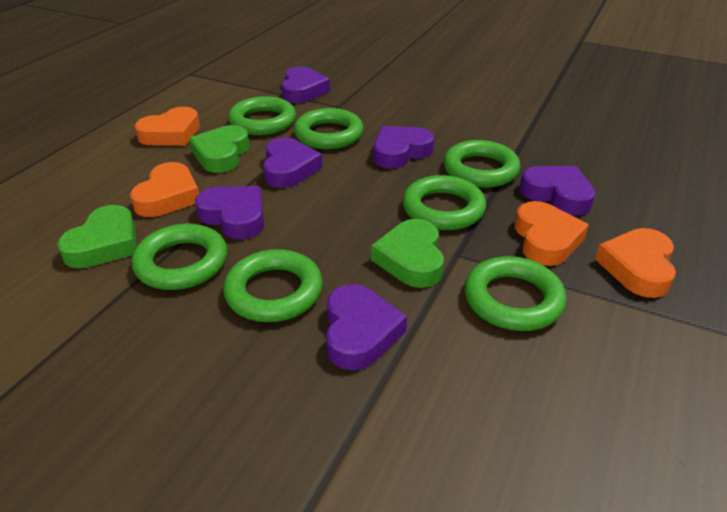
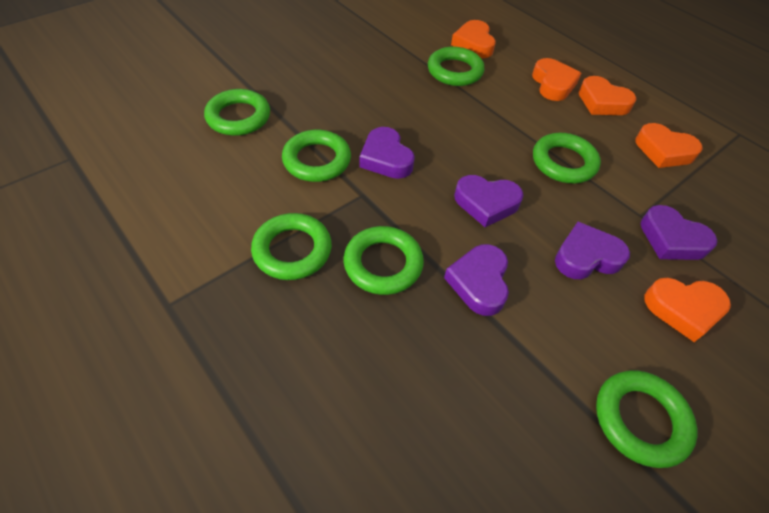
green heart: 3 -> 0
orange heart: 4 -> 5
purple heart: 6 -> 5

